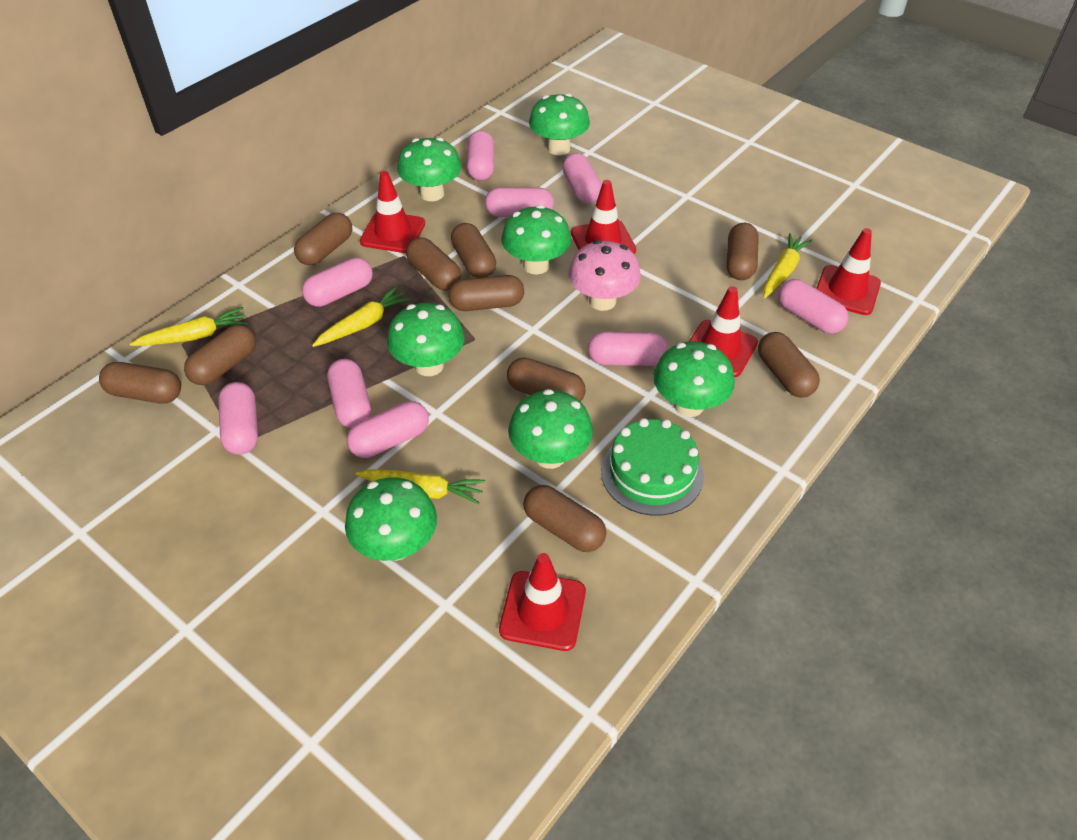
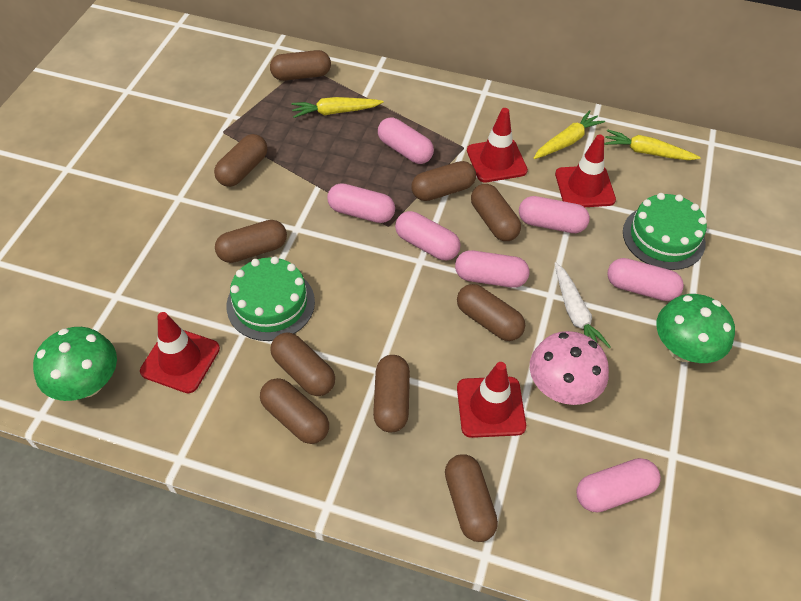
green cake: 1 -> 2
green mushroom: 7 -> 2
pink capsule: 9 -> 7
red traffic cone: 5 -> 4
white carrot: 0 -> 1
yellow carrot: 4 -> 3

